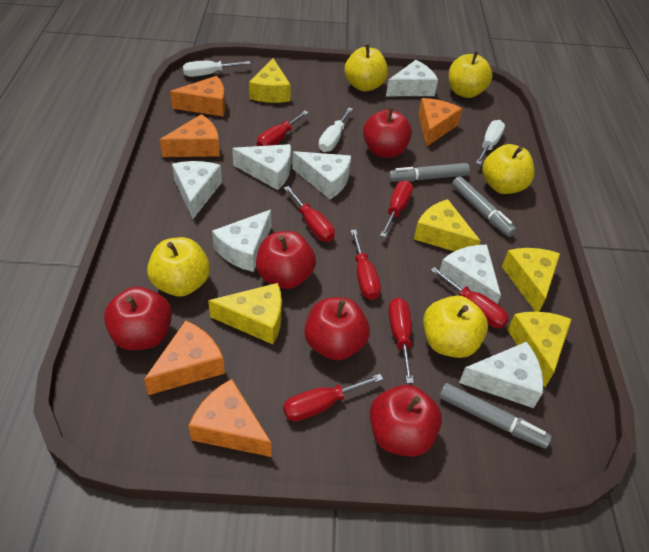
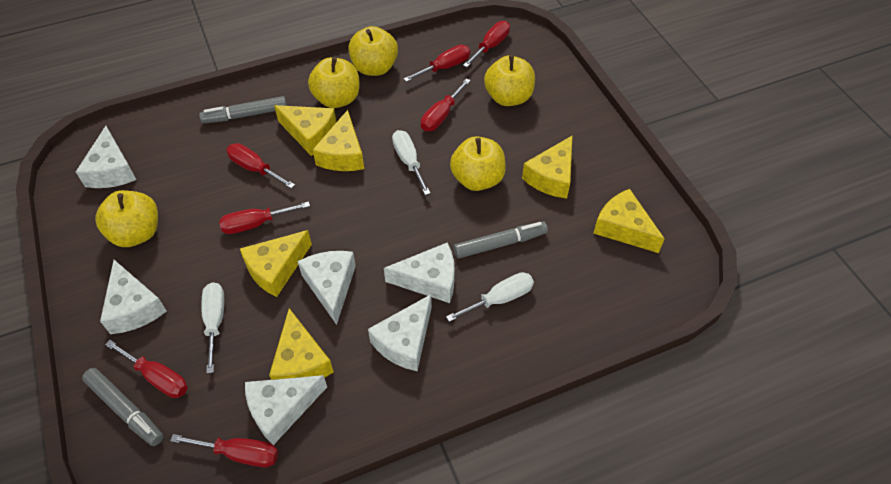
orange cheese: 5 -> 0
red apple: 5 -> 0
white cheese: 7 -> 6
yellow cheese: 5 -> 6

